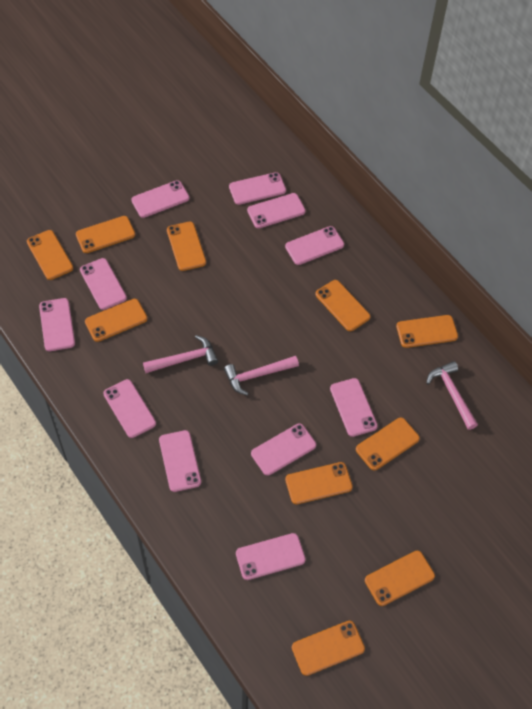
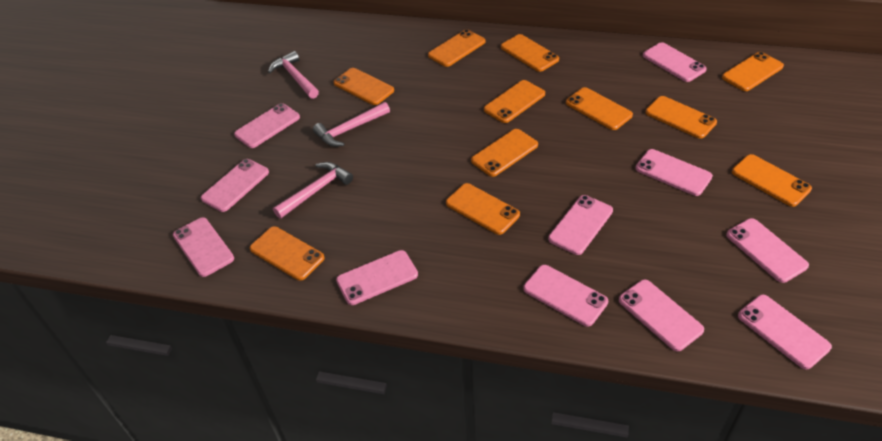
orange phone: 10 -> 11

